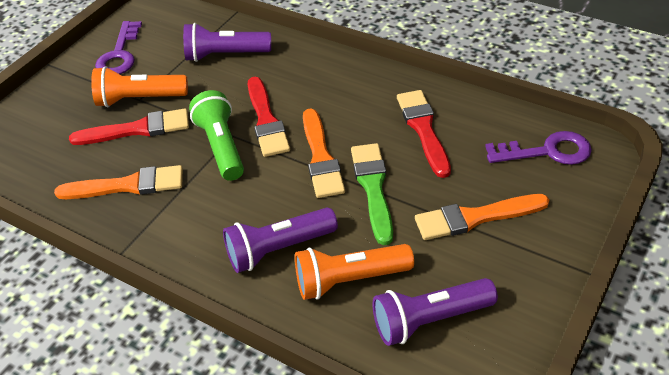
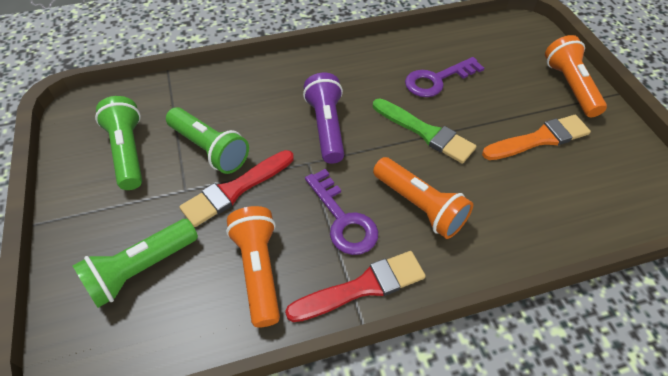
green flashlight: 1 -> 3
orange brush: 3 -> 1
orange flashlight: 2 -> 3
purple flashlight: 3 -> 1
red brush: 3 -> 2

